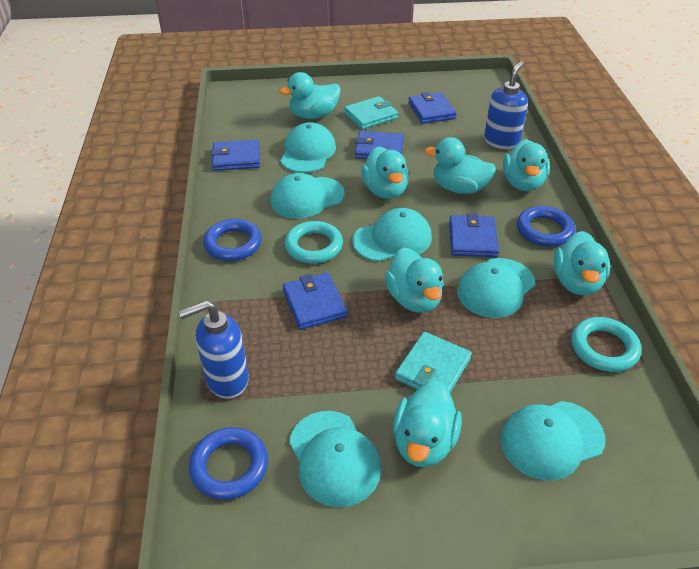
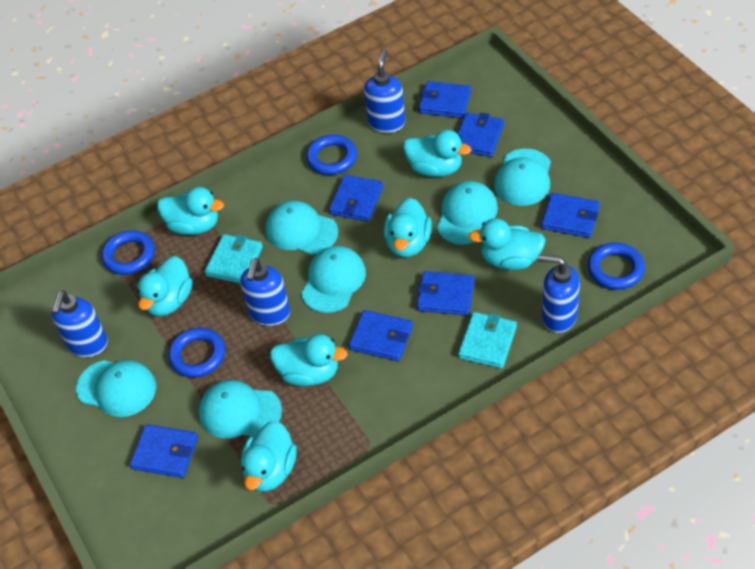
blue ring: 3 -> 4
blue soap dispenser: 2 -> 4
blue wallet: 5 -> 7
turquoise ring: 2 -> 0

